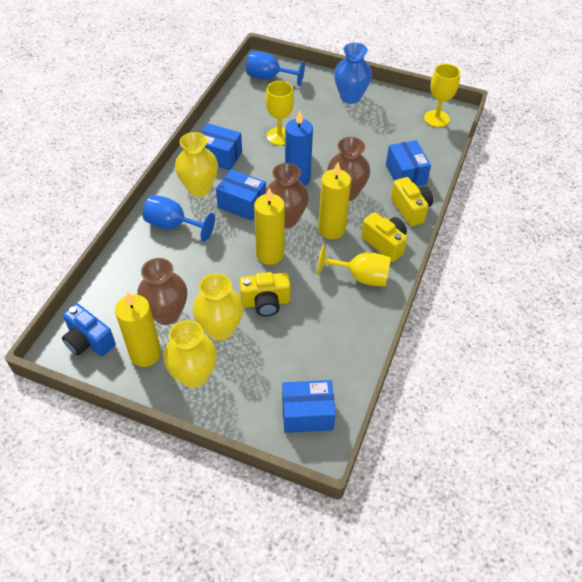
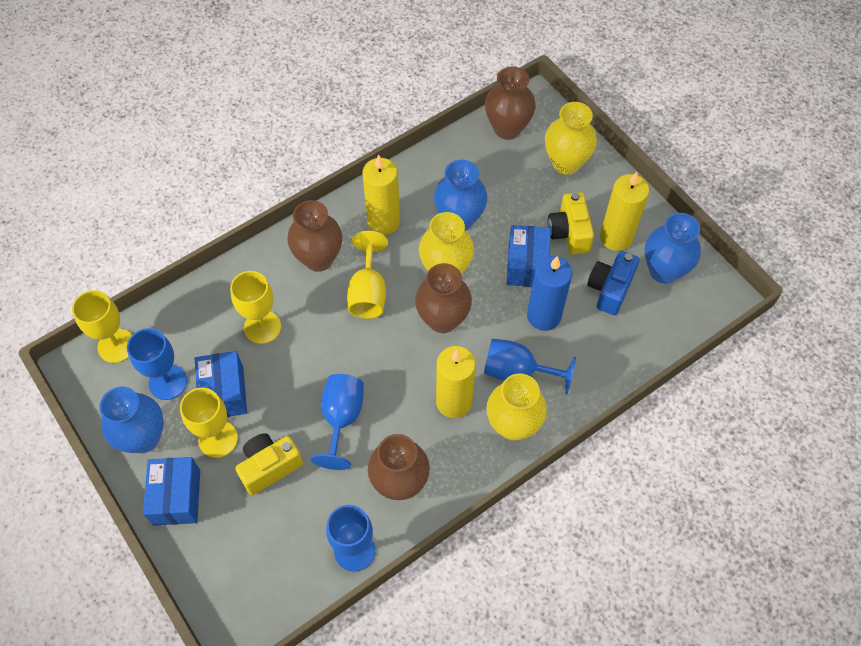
blue box: 4 -> 3
blue goblet: 2 -> 4
blue vase: 1 -> 3
brown vase: 3 -> 4
yellow camera: 3 -> 2
yellow goblet: 3 -> 4

